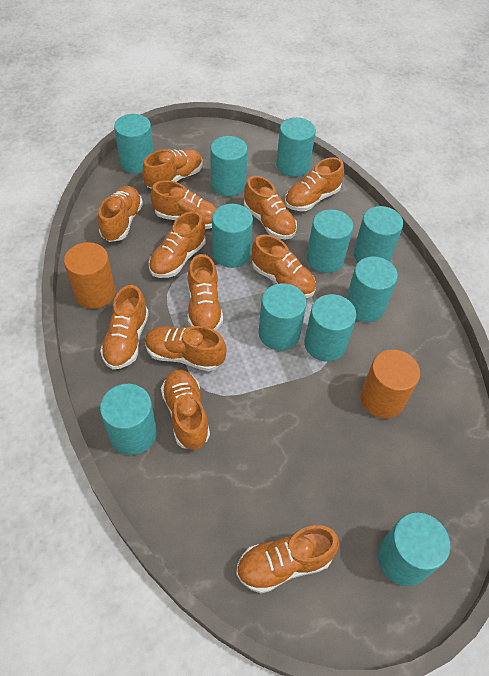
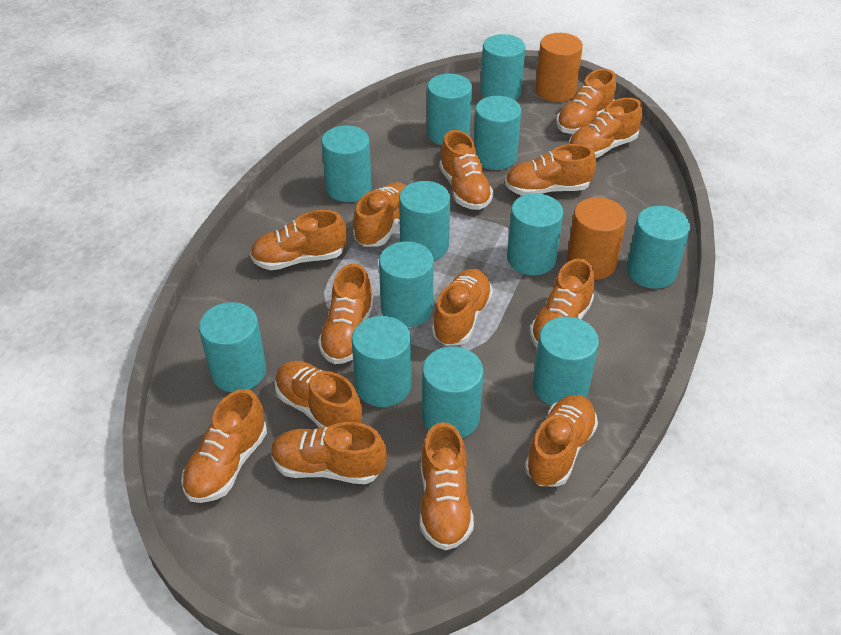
orange shoe: 12 -> 14
turquoise cylinder: 11 -> 12

